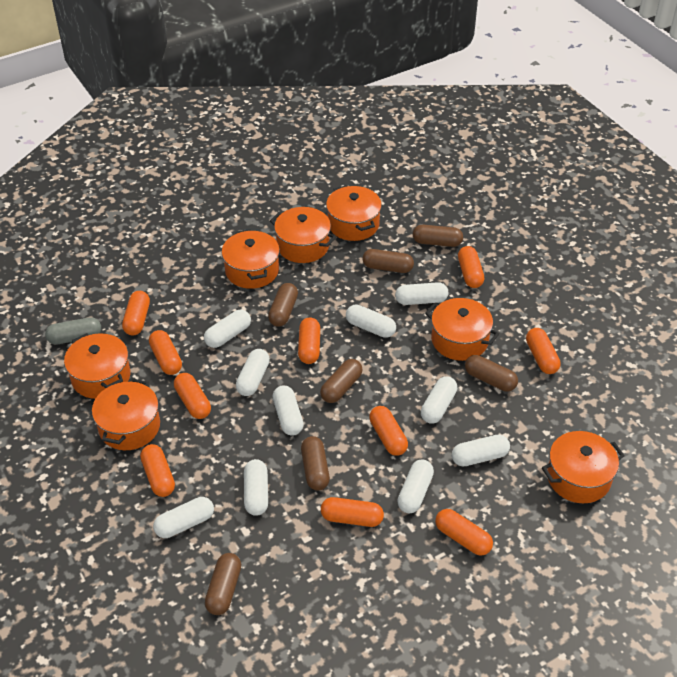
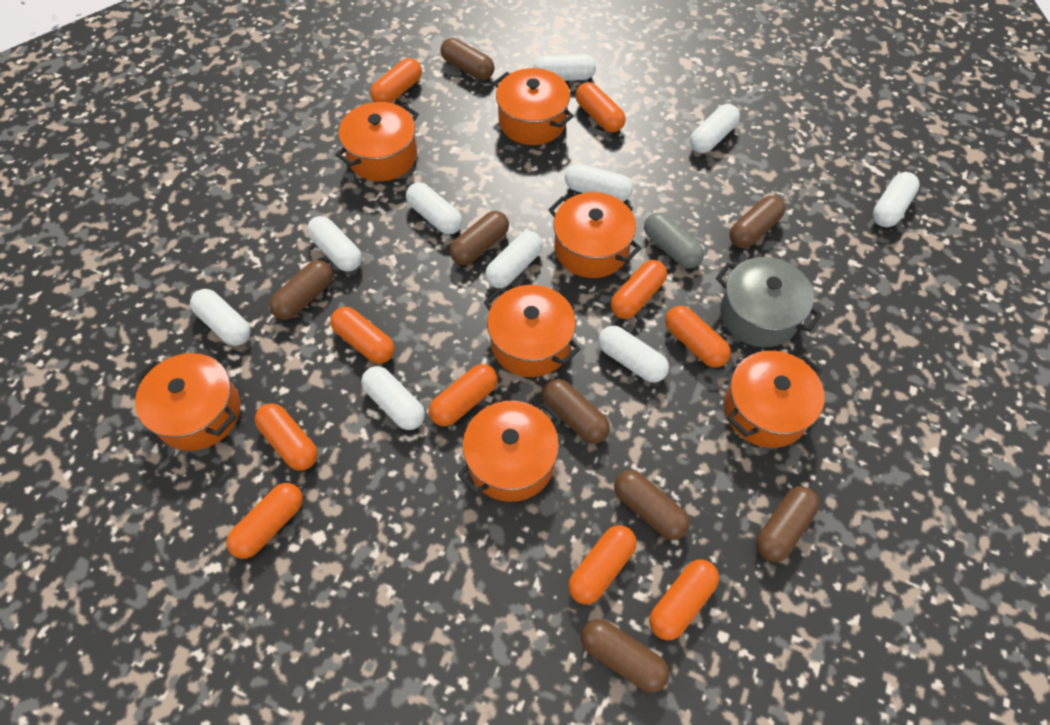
brown capsule: 7 -> 8
grey pot: 0 -> 1

